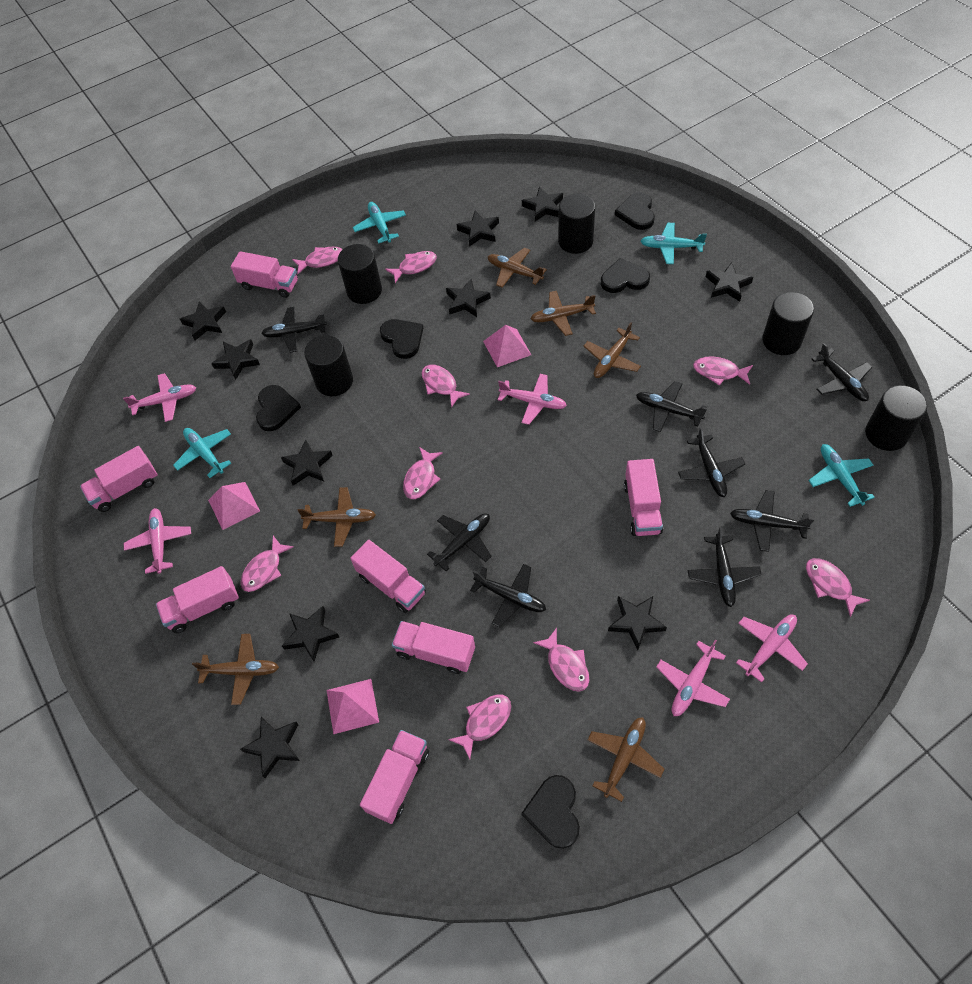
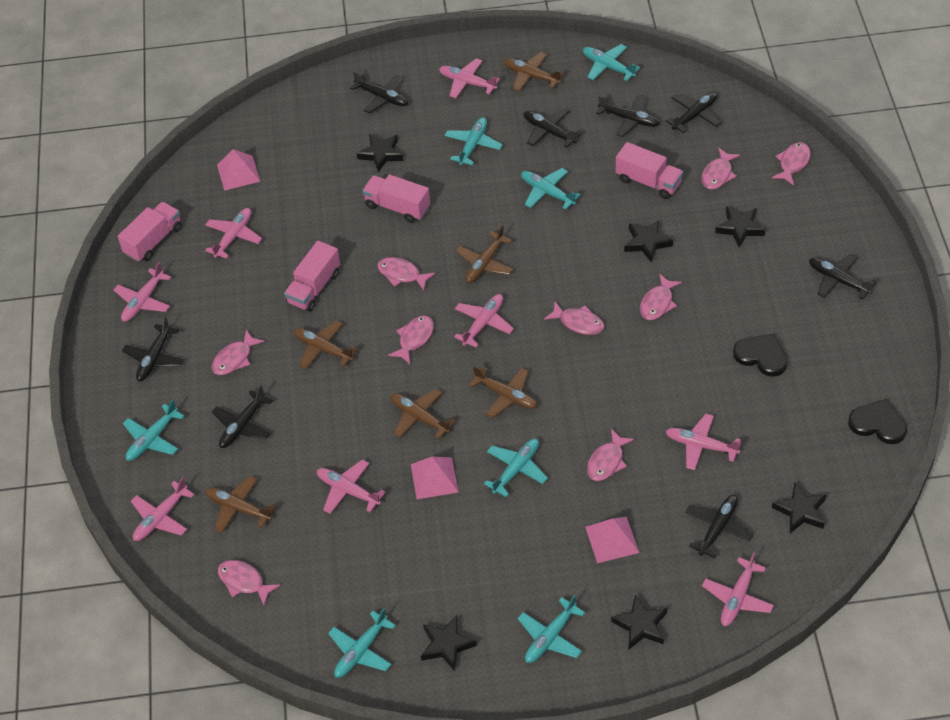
black cylinder: 5 -> 0
black heart: 5 -> 2
black star: 10 -> 6
pink plane: 5 -> 8
pink truck: 7 -> 4
turquoise plane: 4 -> 7

